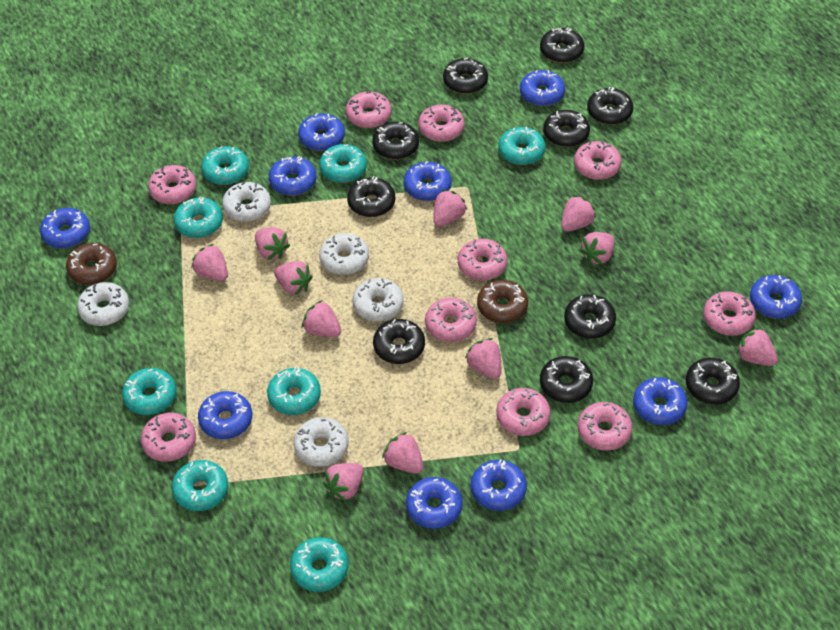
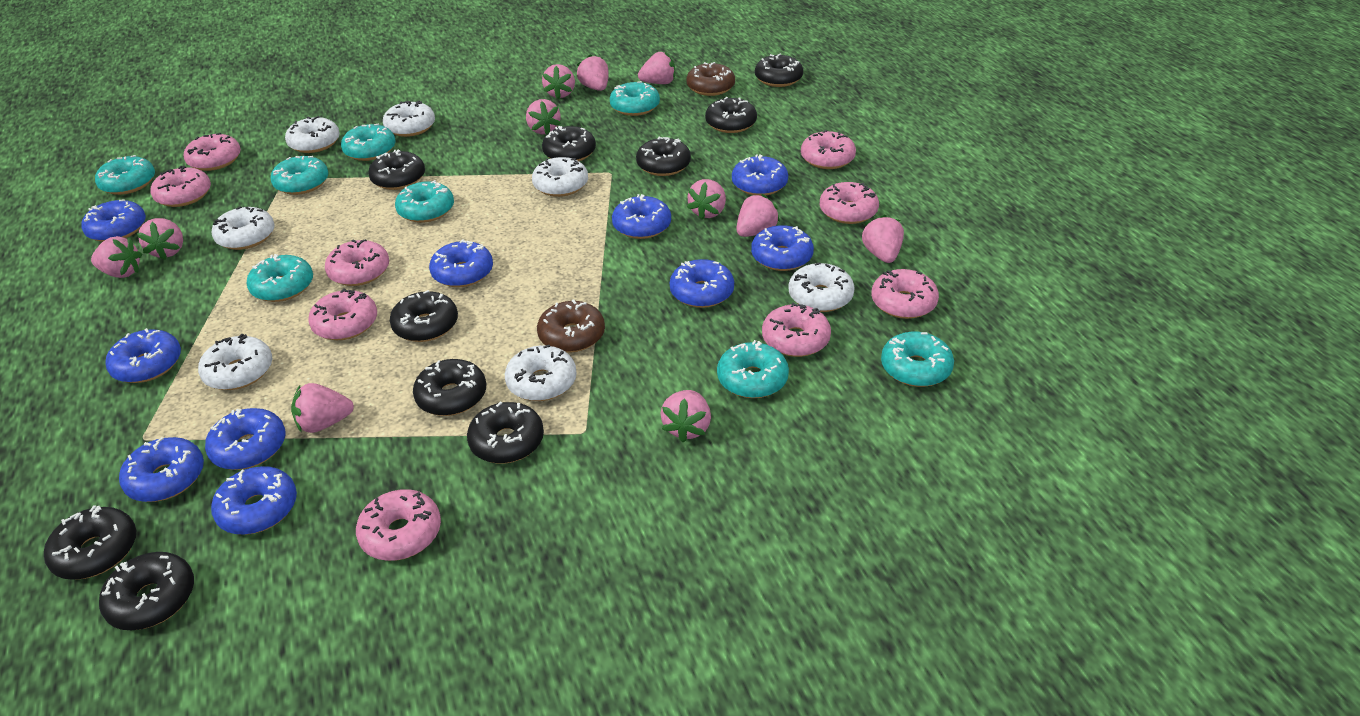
pink donut: 10 -> 9
white donut: 5 -> 7

